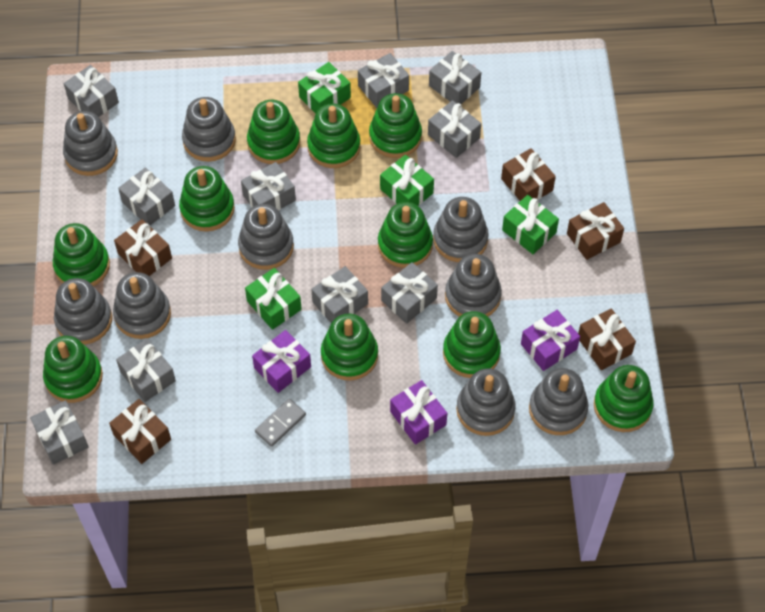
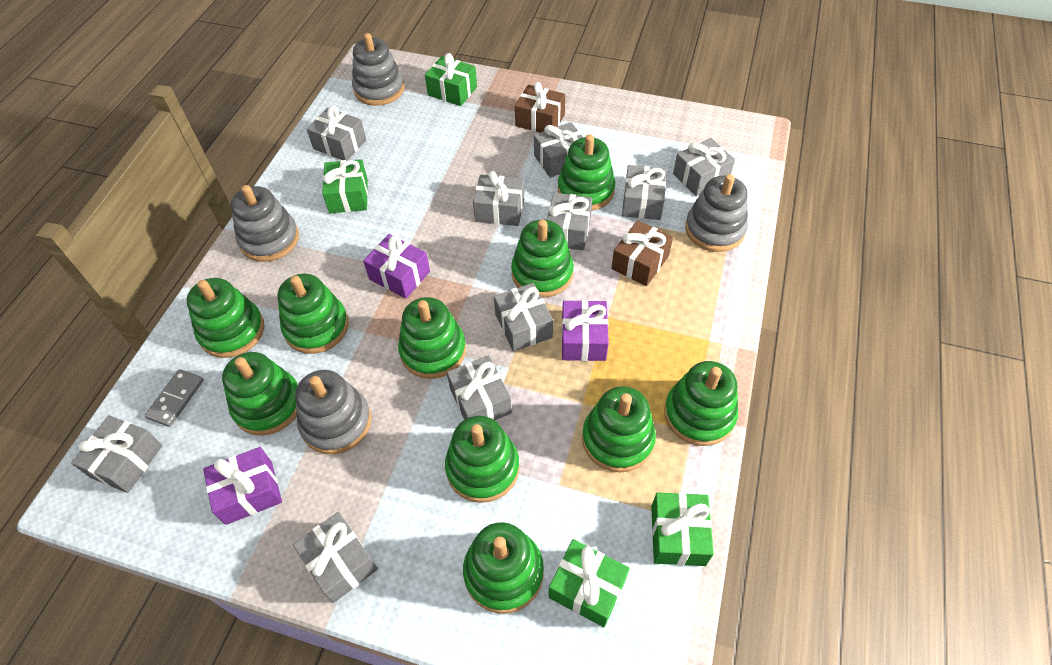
brown gift: 5 -> 2
grey stacking toy: 9 -> 4

